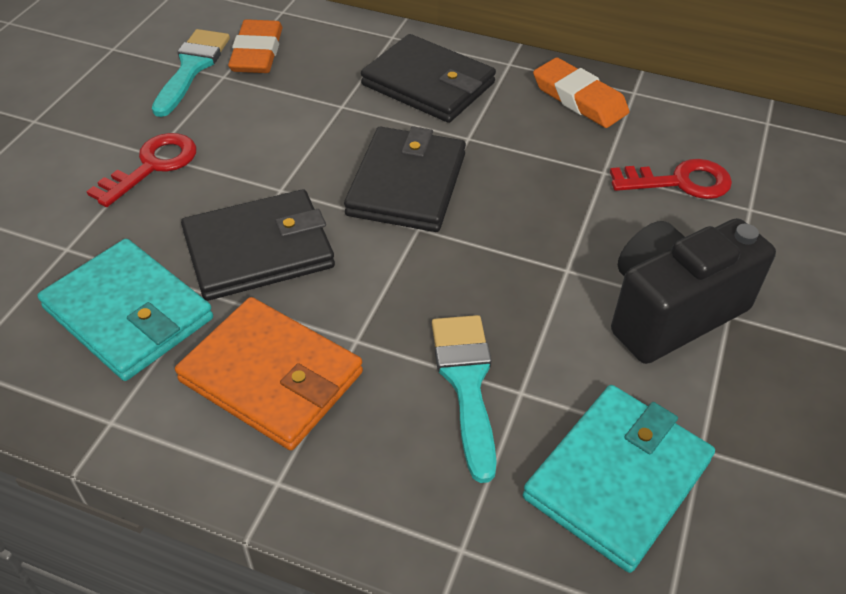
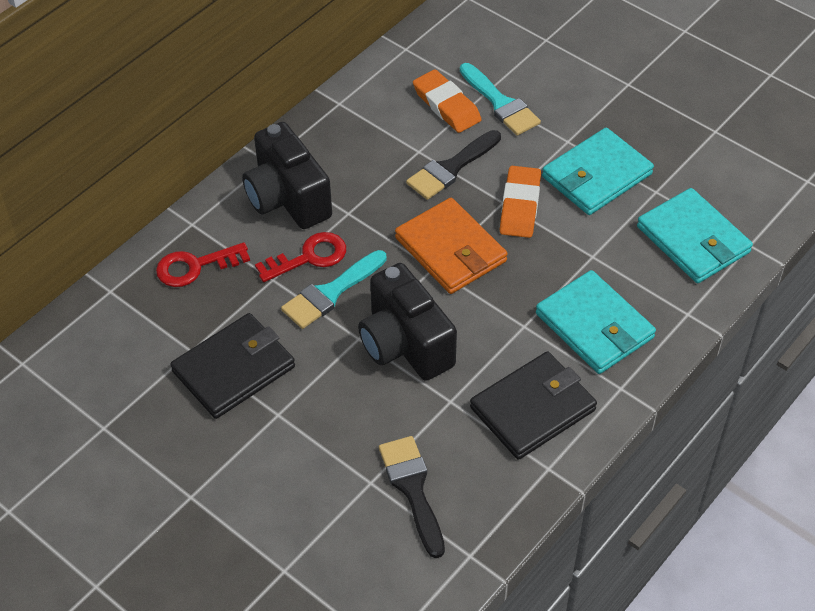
black brush: 0 -> 2
black camera: 1 -> 2
black wallet: 3 -> 2
turquoise wallet: 2 -> 3

